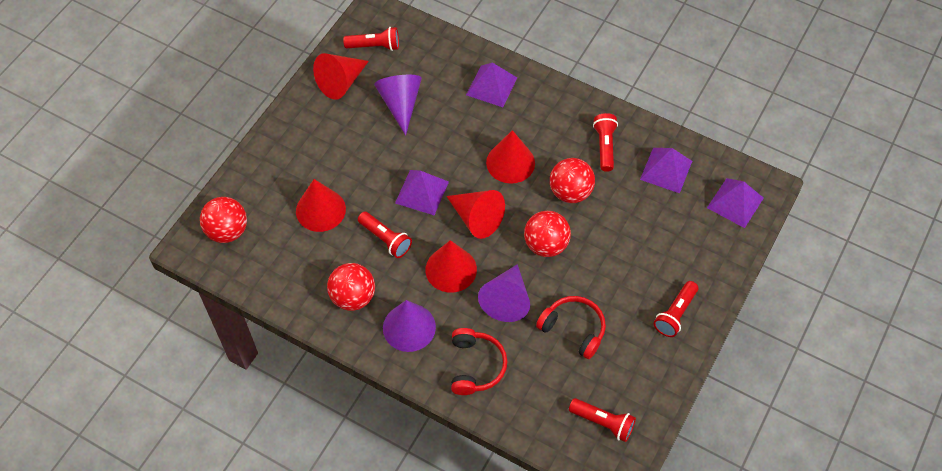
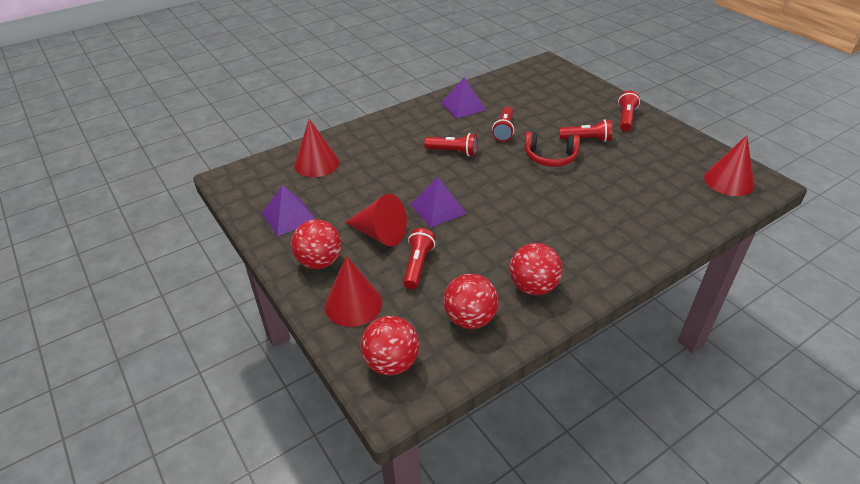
purple cone: 3 -> 0
purple pyramid: 4 -> 3
red cone: 5 -> 4
red headphones: 2 -> 1

